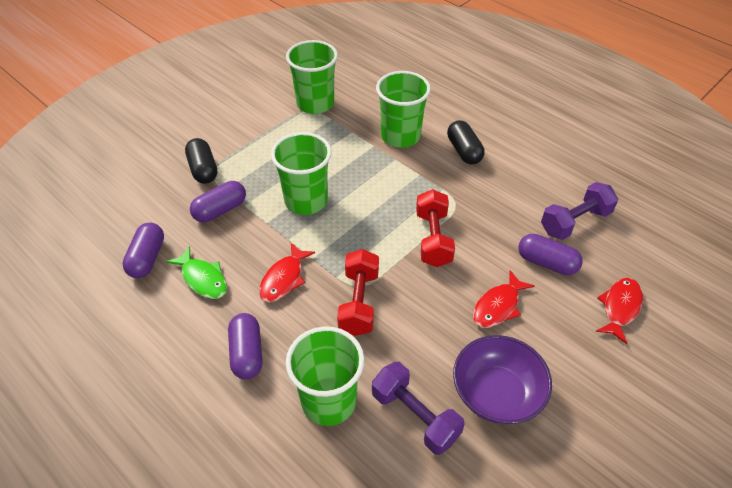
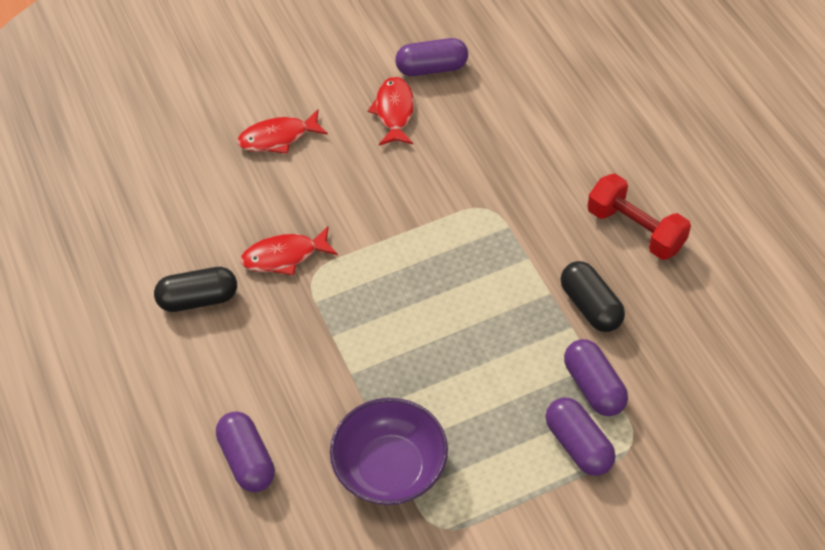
green cup: 4 -> 0
green fish: 1 -> 0
purple dumbbell: 2 -> 0
red dumbbell: 2 -> 1

